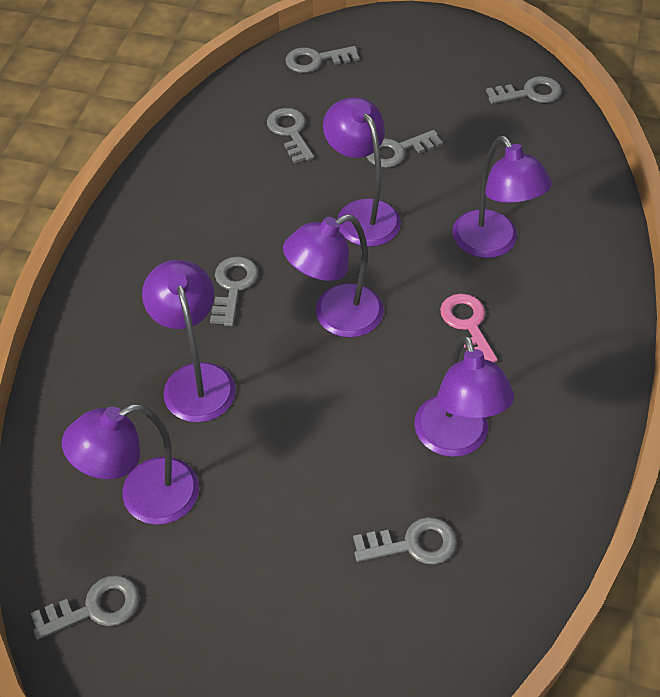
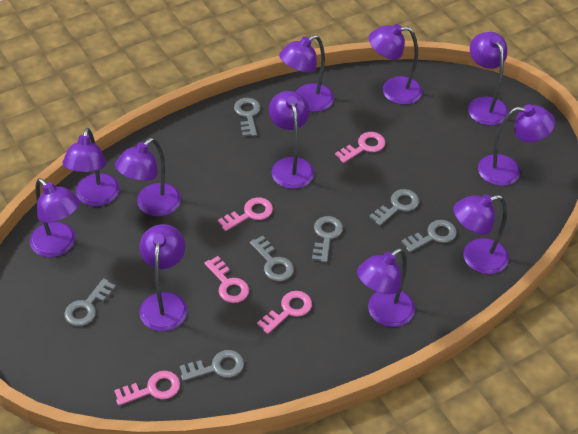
pink key: 1 -> 5
purple lamp: 6 -> 11

